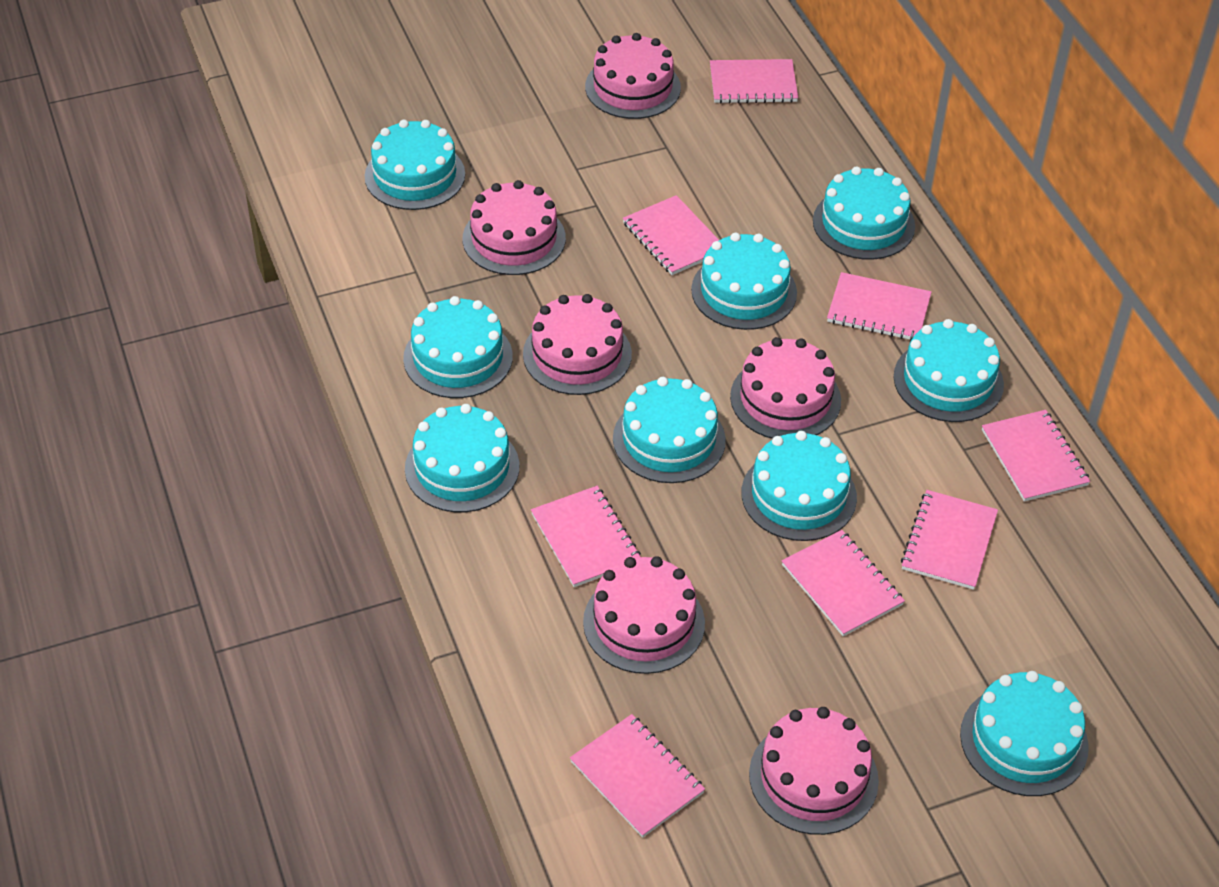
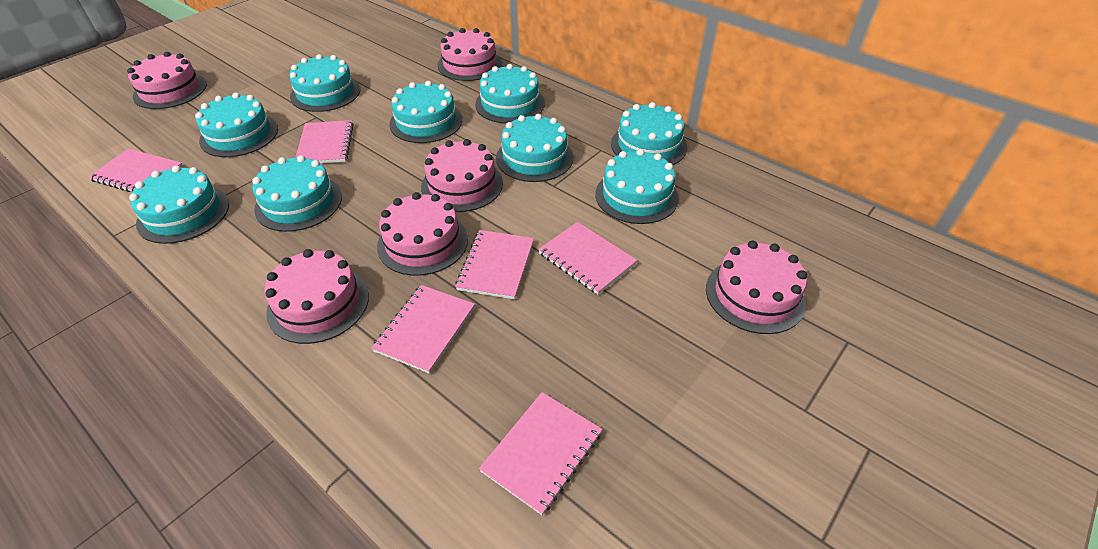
pink notebook: 8 -> 6

